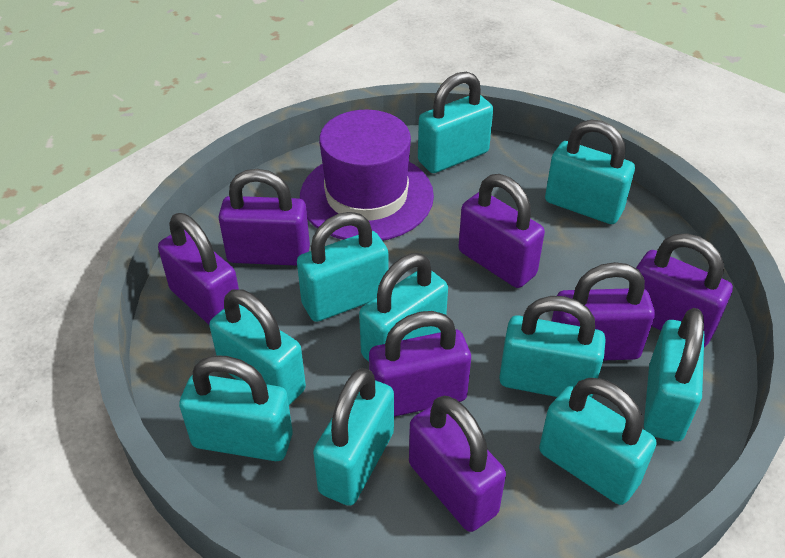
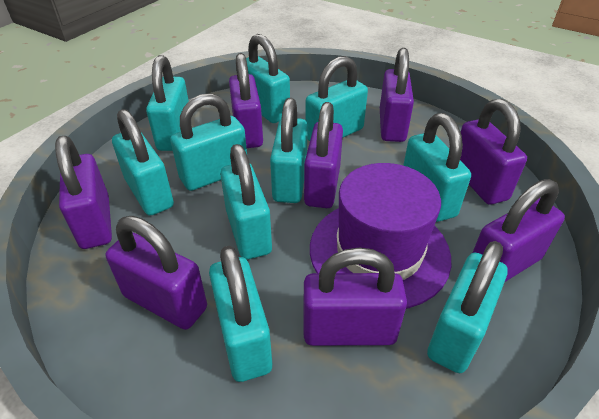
purple padlock: 7 -> 8

